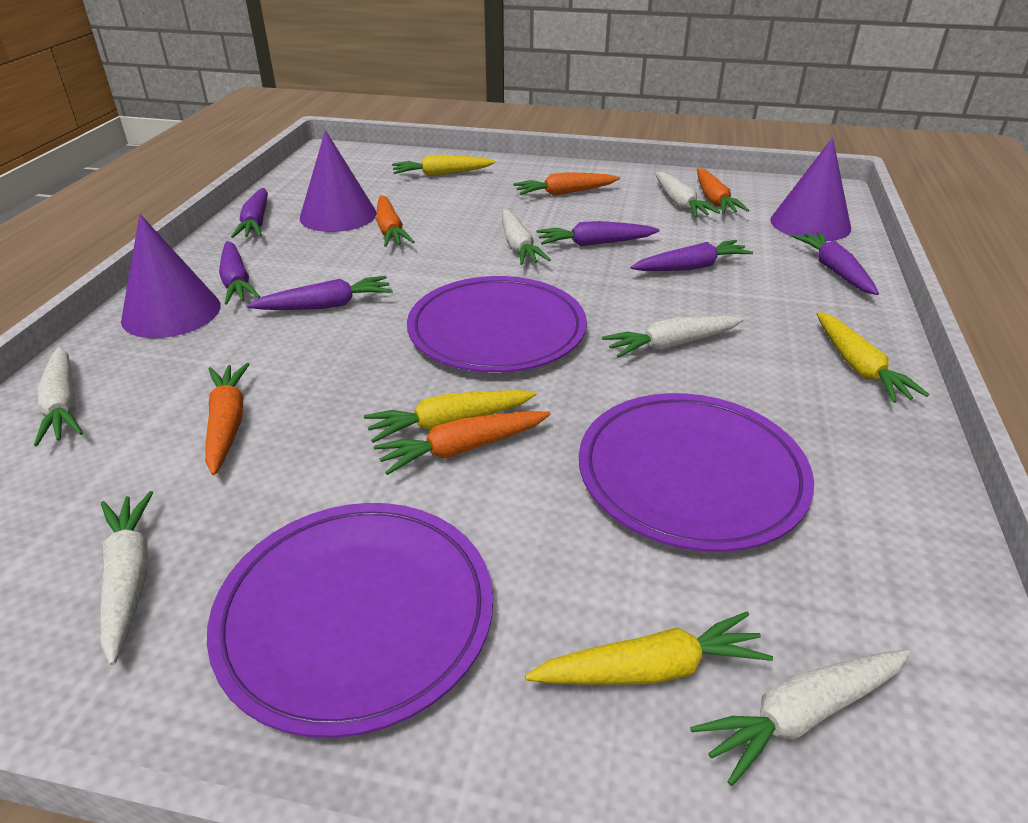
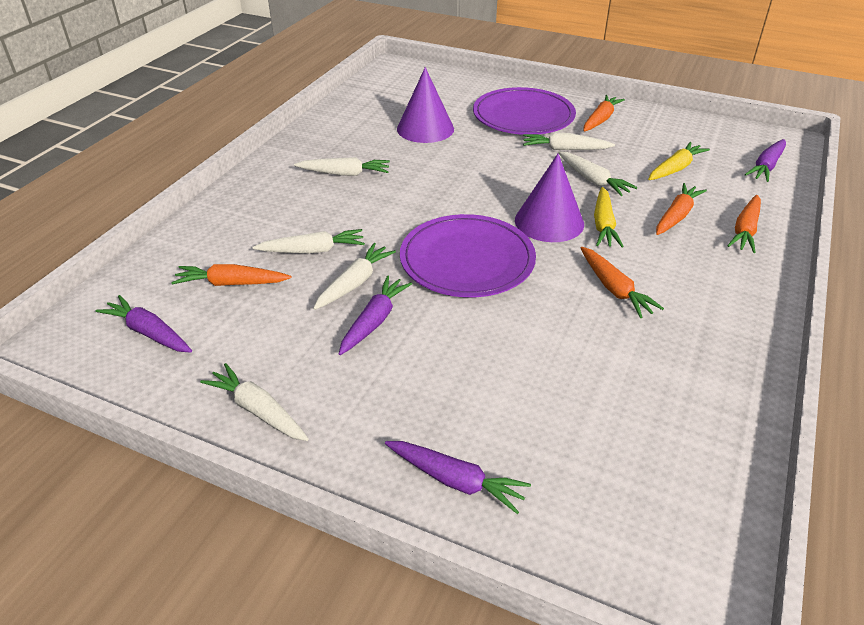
purple carrot: 6 -> 4
purple cone: 3 -> 2
purple plate: 3 -> 2
yellow carrot: 4 -> 2

